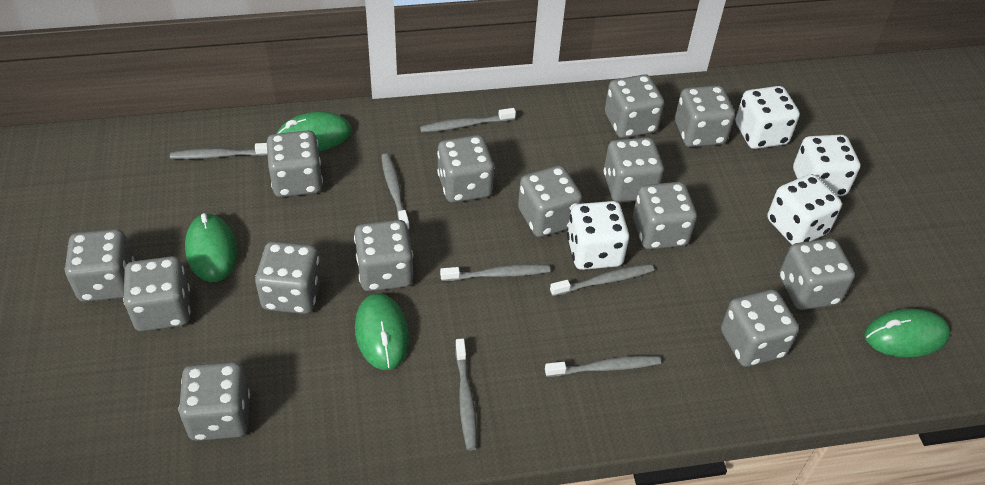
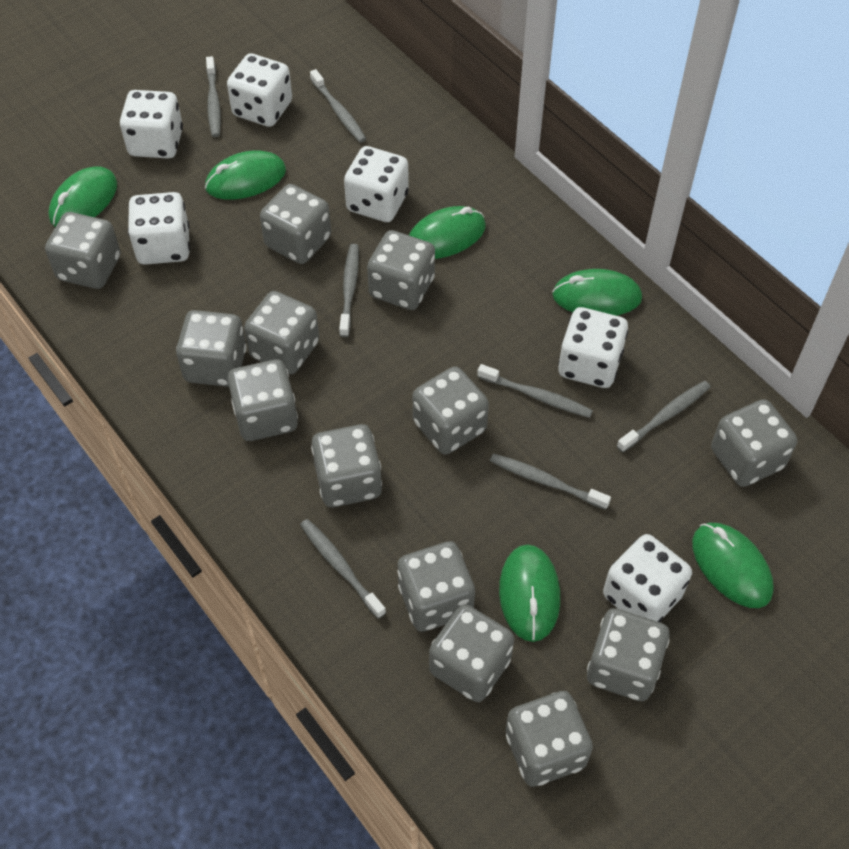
green mouse: 4 -> 6
grey dice: 14 -> 13
white dice: 4 -> 6

